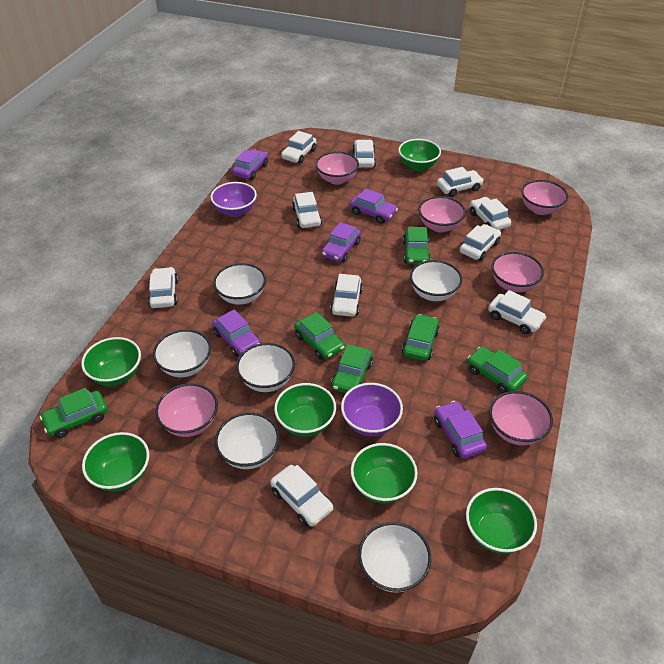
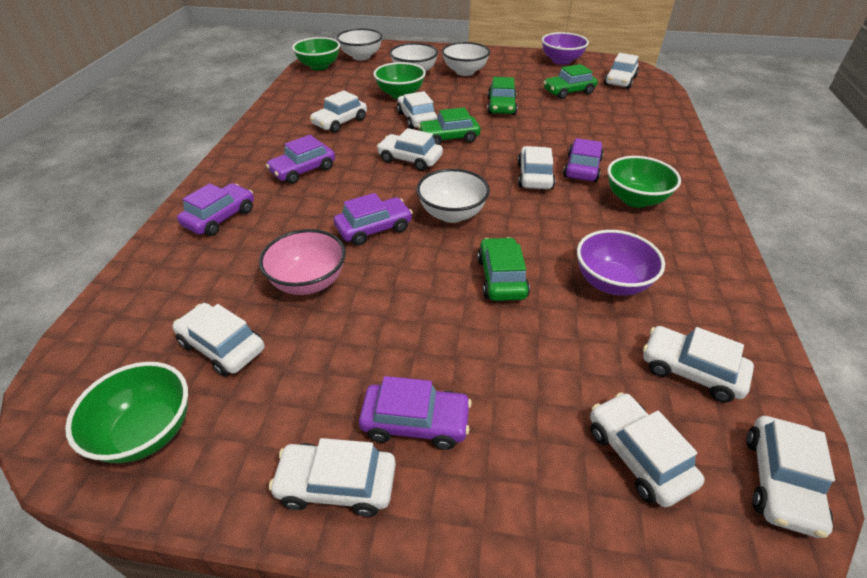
green bowl: 6 -> 4
green car: 6 -> 4
pink bowl: 6 -> 1
white bowl: 6 -> 4

